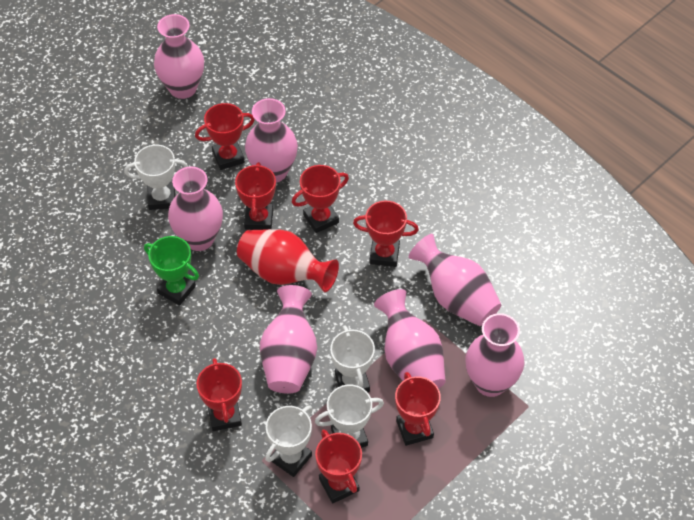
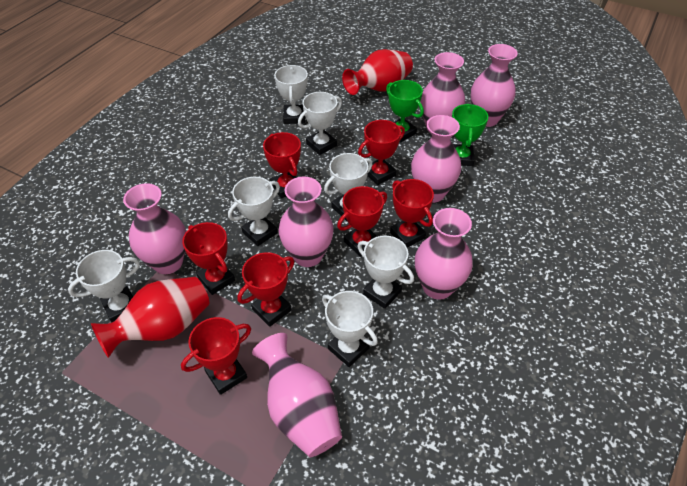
green trophy: 1 -> 2
red vase: 1 -> 2
white trophy: 4 -> 7

